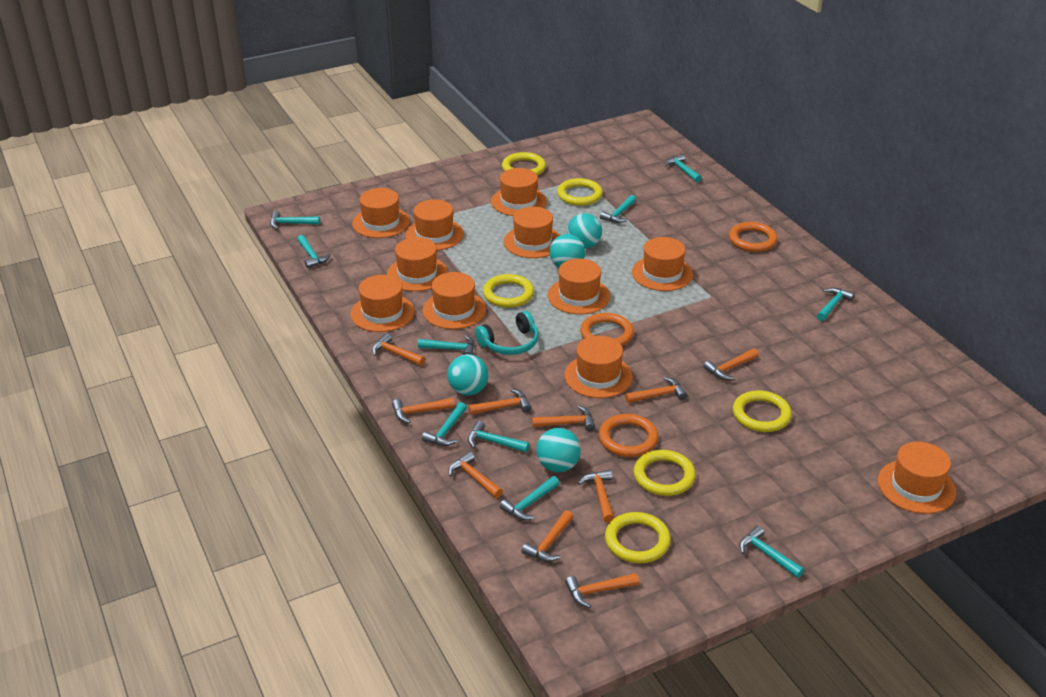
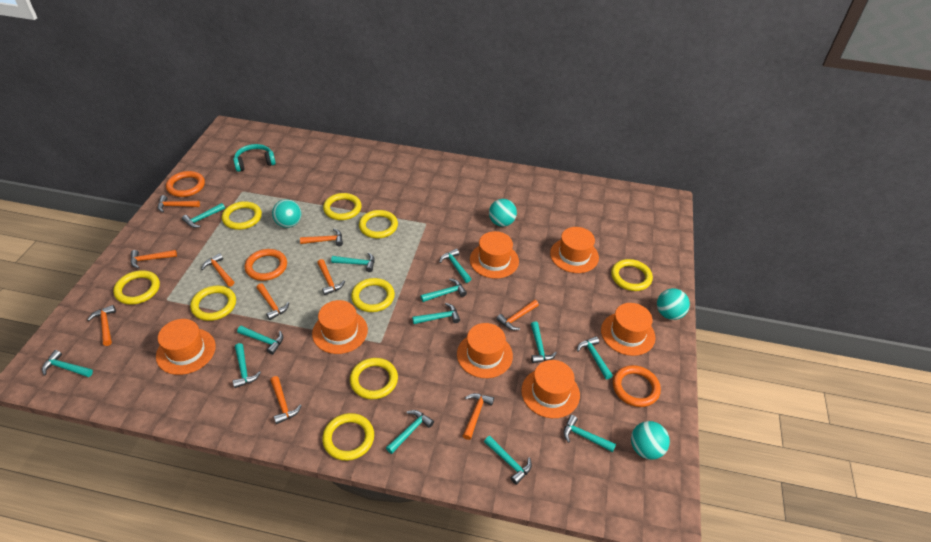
orange hat: 11 -> 7
turquoise hammer: 10 -> 13
yellow ring: 6 -> 9

